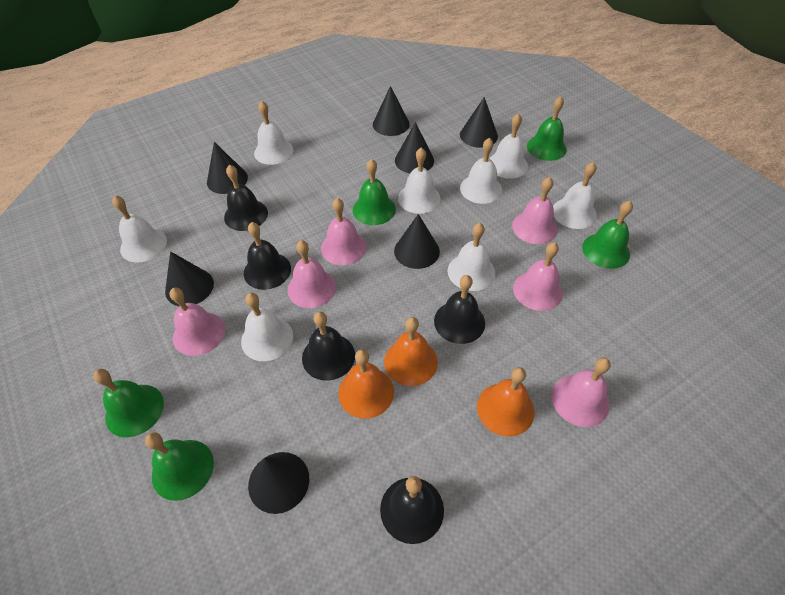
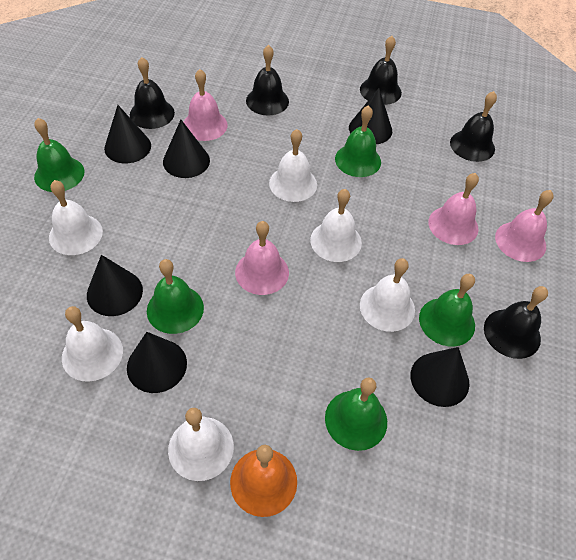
black cone: 7 -> 6
orange bell: 3 -> 1
pink bell: 6 -> 4
white bell: 8 -> 6

